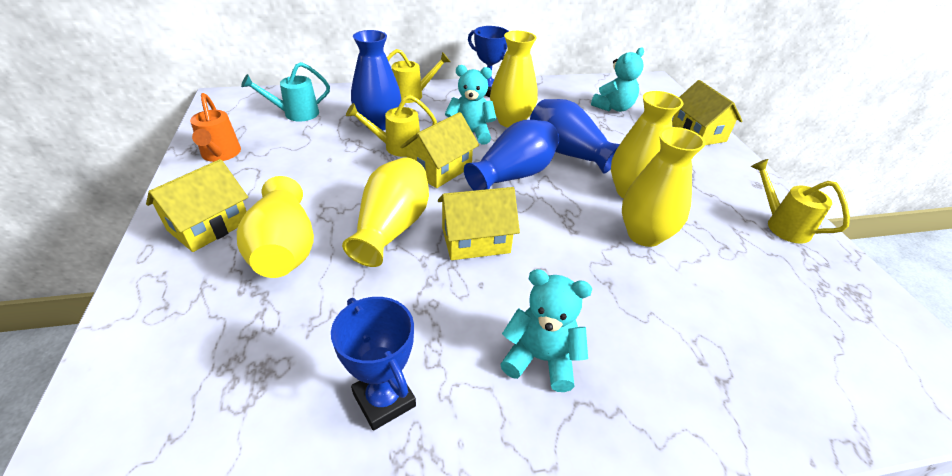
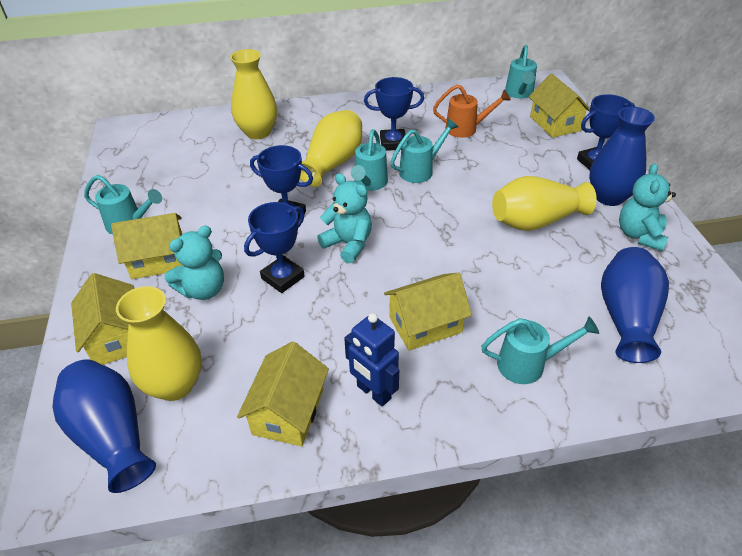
blue robot: 0 -> 1
blue trophy: 2 -> 4
turquoise watering can: 1 -> 5
yellow house: 4 -> 5
yellow vase: 5 -> 4
yellow watering can: 3 -> 0

